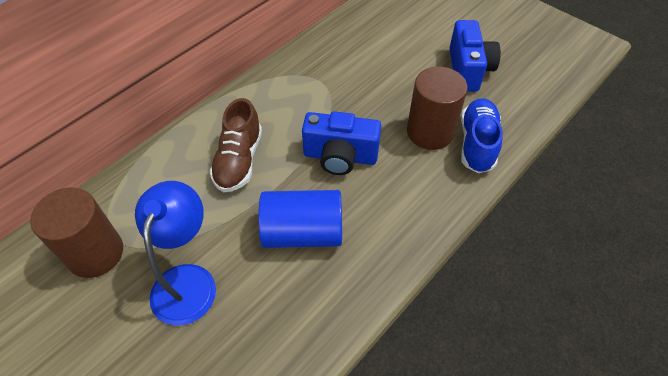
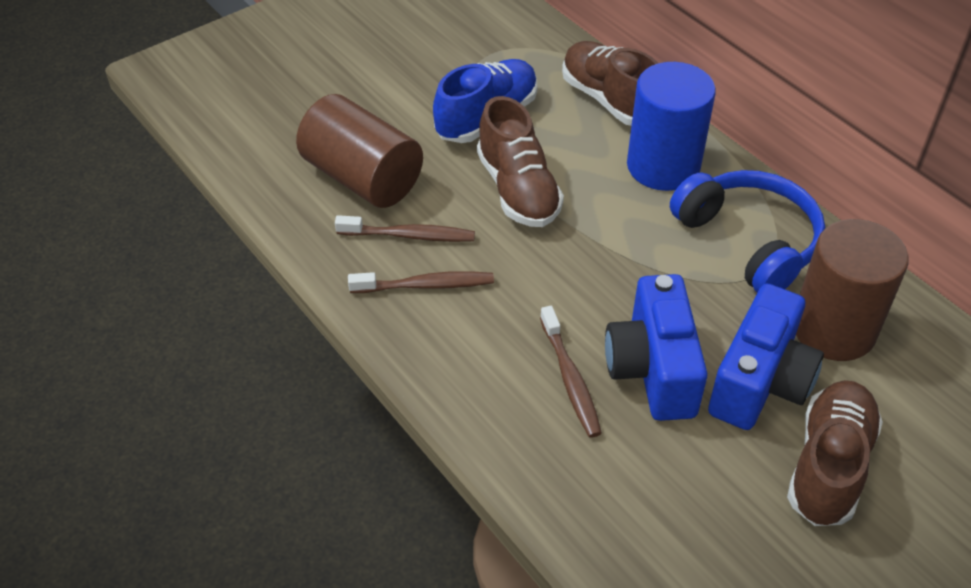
blue headphones: 0 -> 1
blue lamp: 1 -> 0
brown shoe: 1 -> 3
brown toothbrush: 0 -> 3

